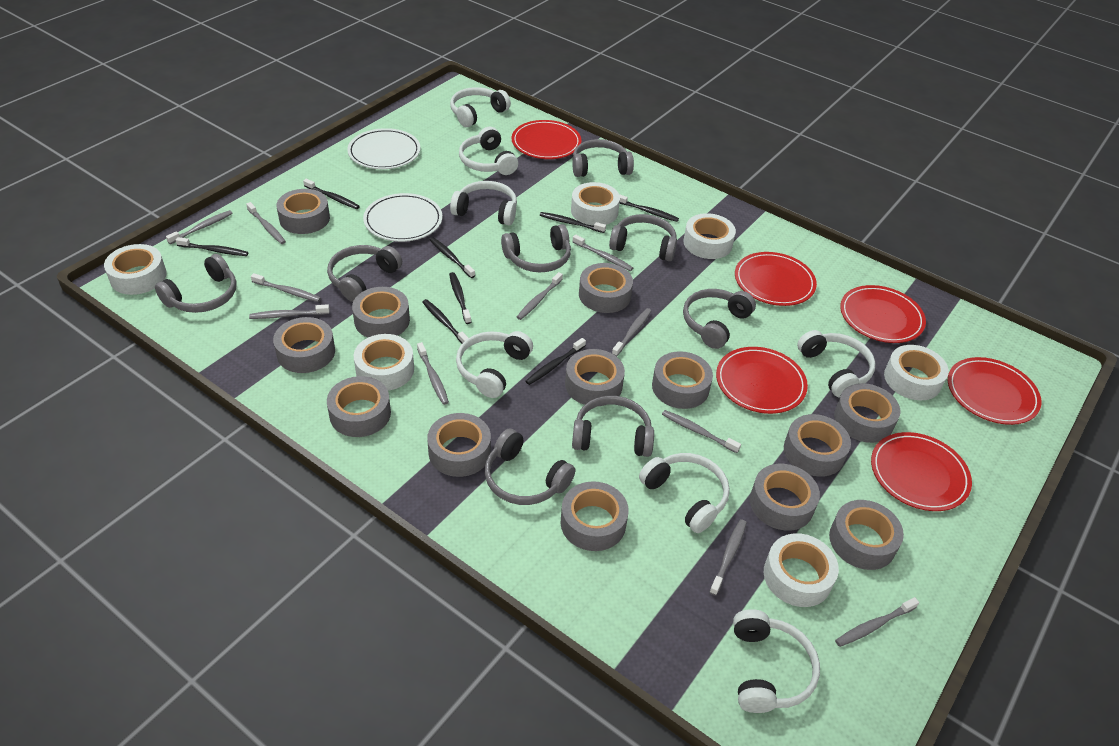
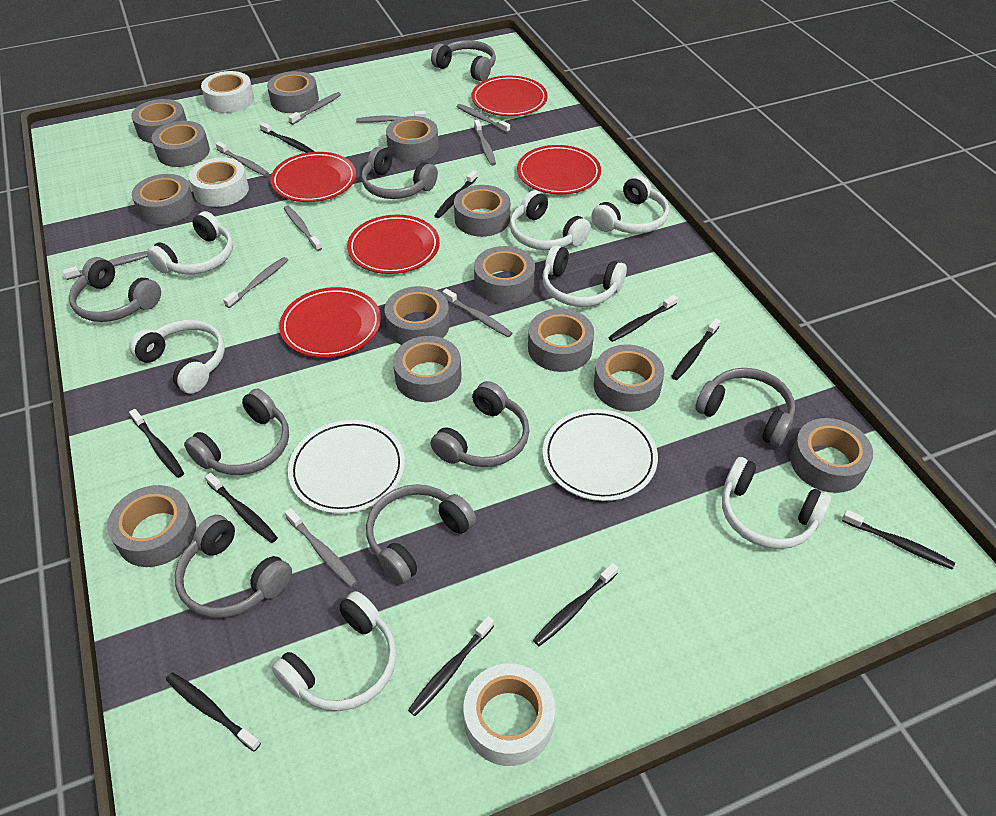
black toothbrush: 8 -> 10
grey toothbrush: 11 -> 10
red plate: 6 -> 5
white tape: 6 -> 3

